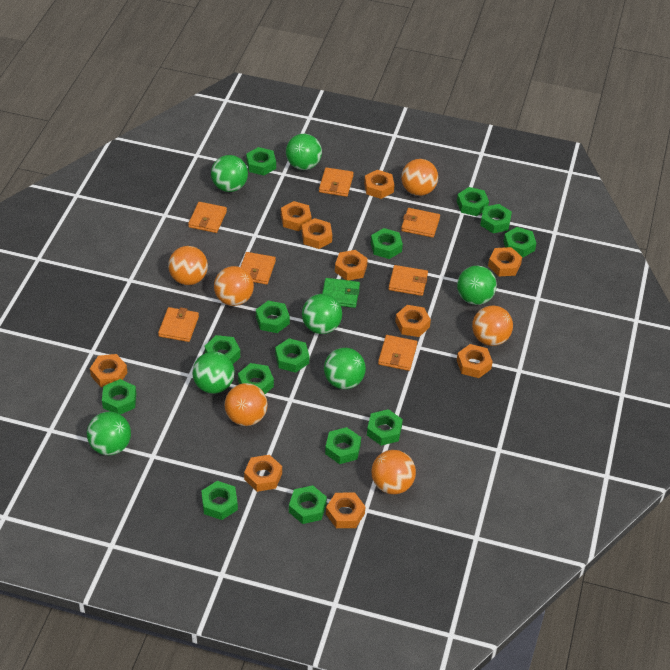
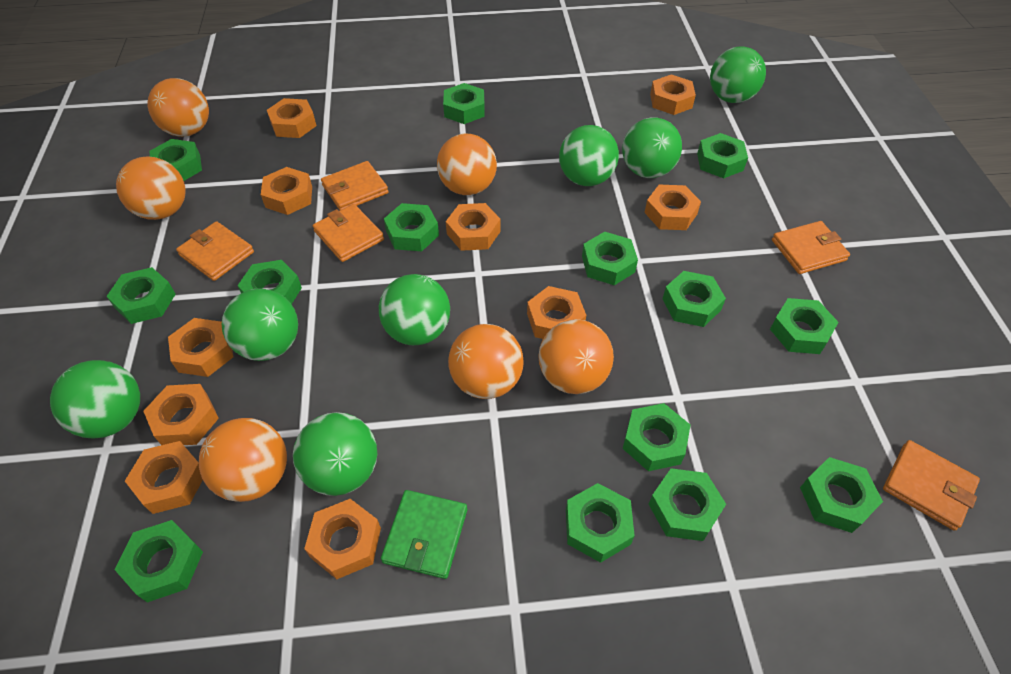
orange wallet: 7 -> 5

